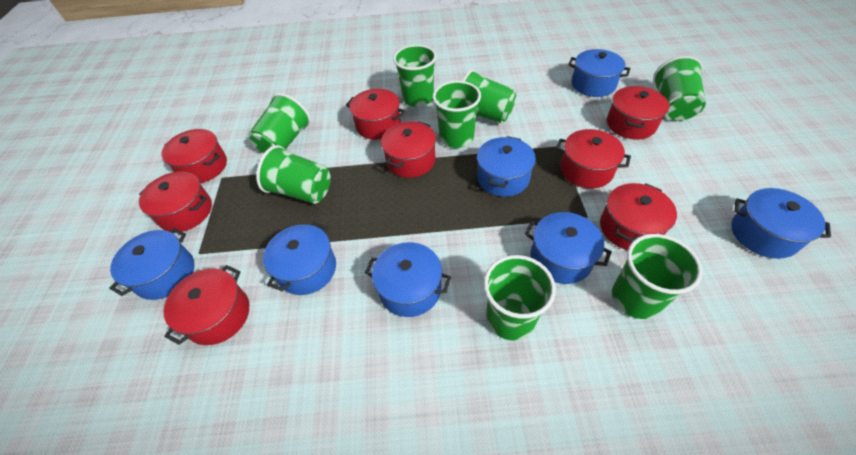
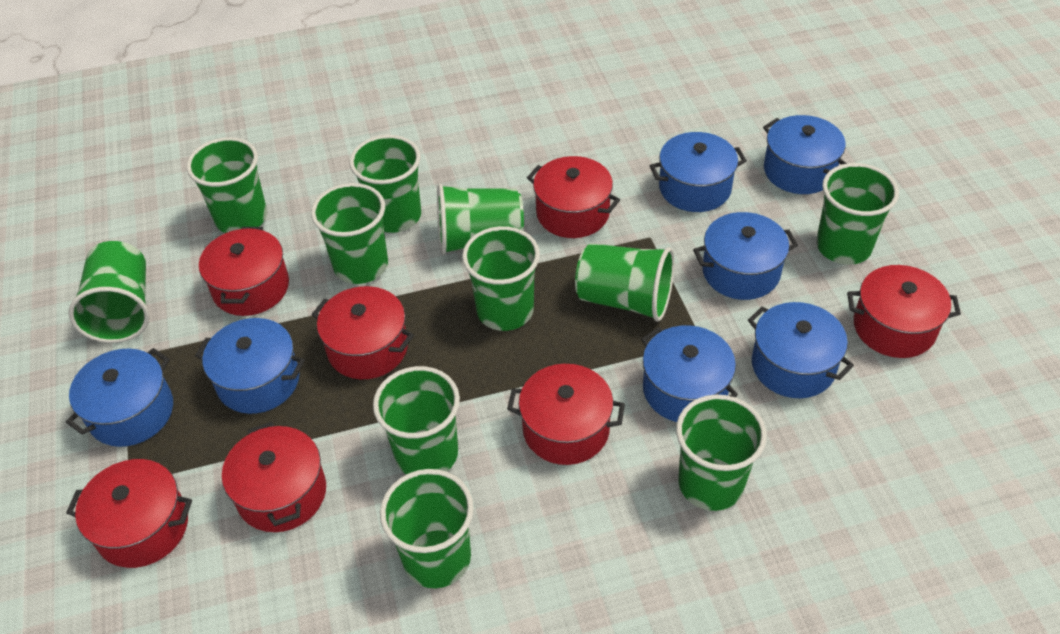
green cup: 8 -> 11
red pot: 8 -> 7

